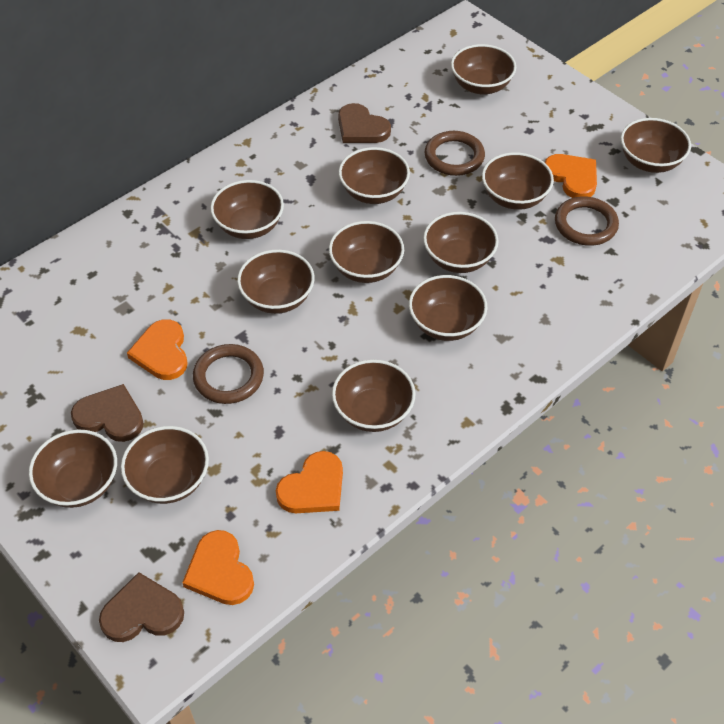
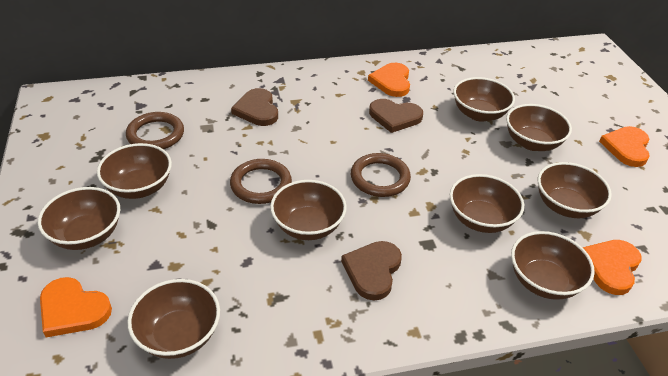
brown bowl: 12 -> 9

